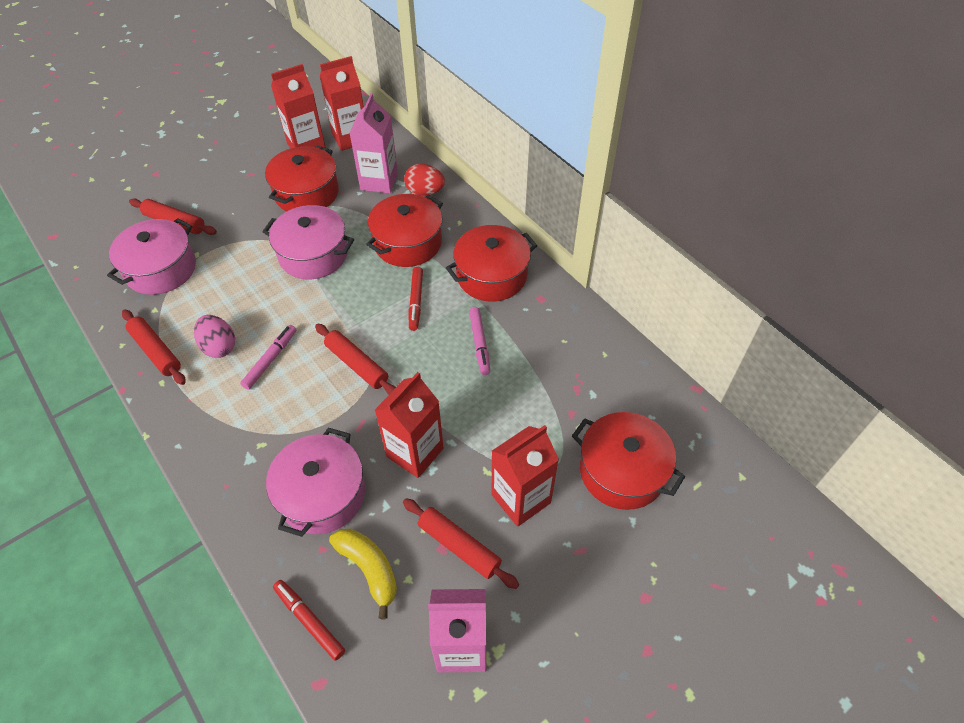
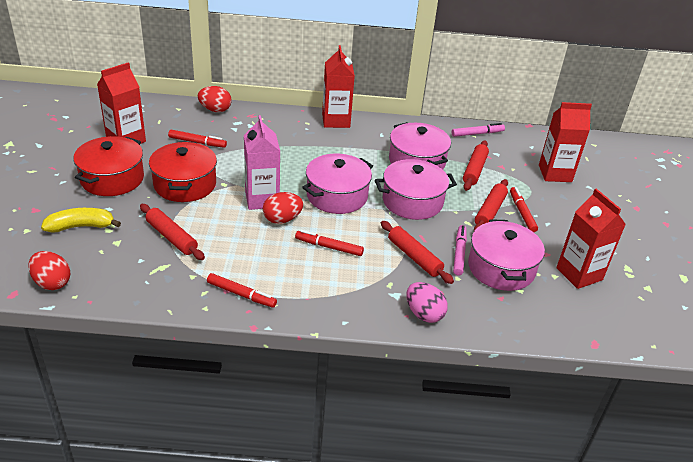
pink carton: 2 -> 1
pink pot: 3 -> 4
red egg: 1 -> 3
red marker: 2 -> 4
red pot: 4 -> 2

